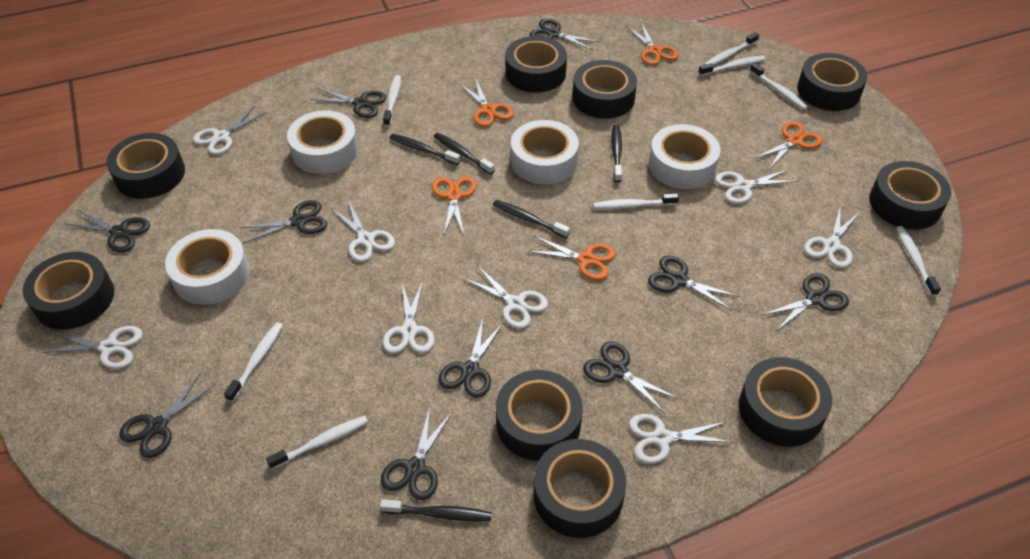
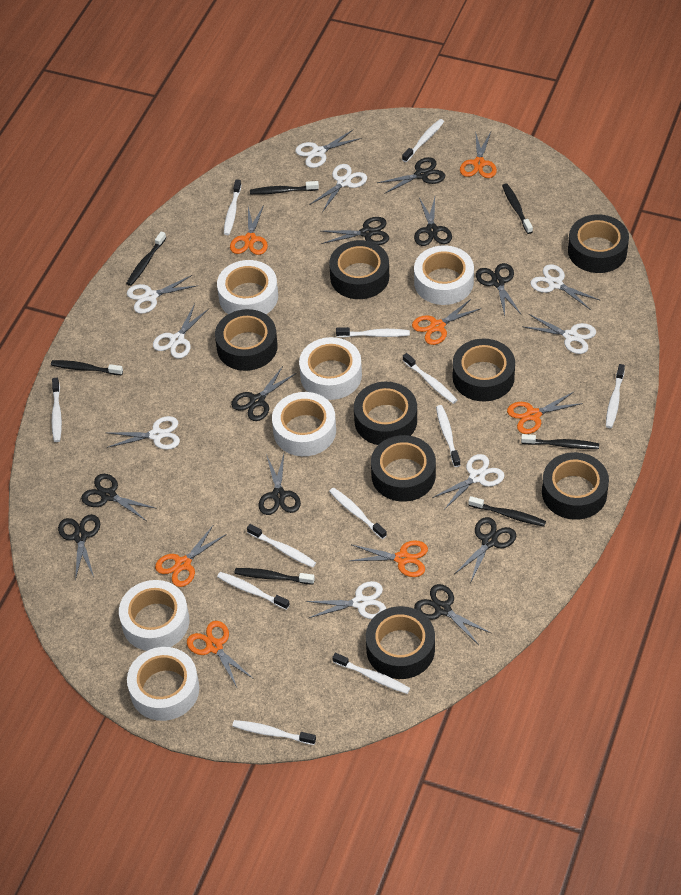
black tape: 9 -> 8
black toothbrush: 5 -> 7
orange scissors: 5 -> 7
white scissors: 8 -> 9
white tape: 4 -> 6
white toothbrush: 8 -> 12

